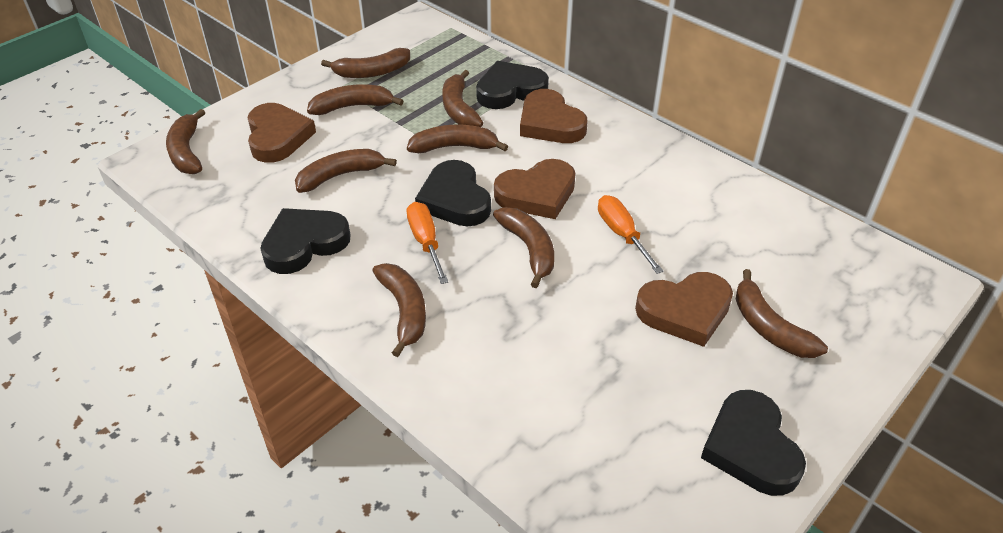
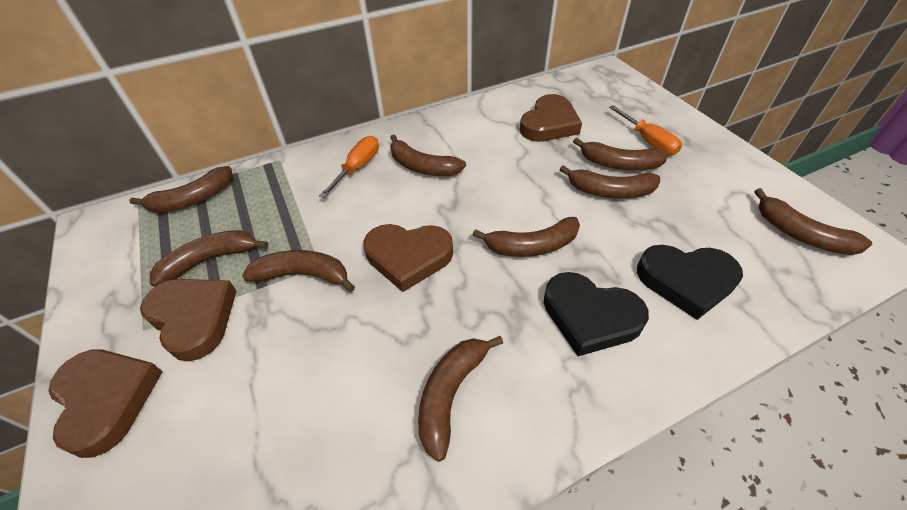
black heart: 4 -> 2

